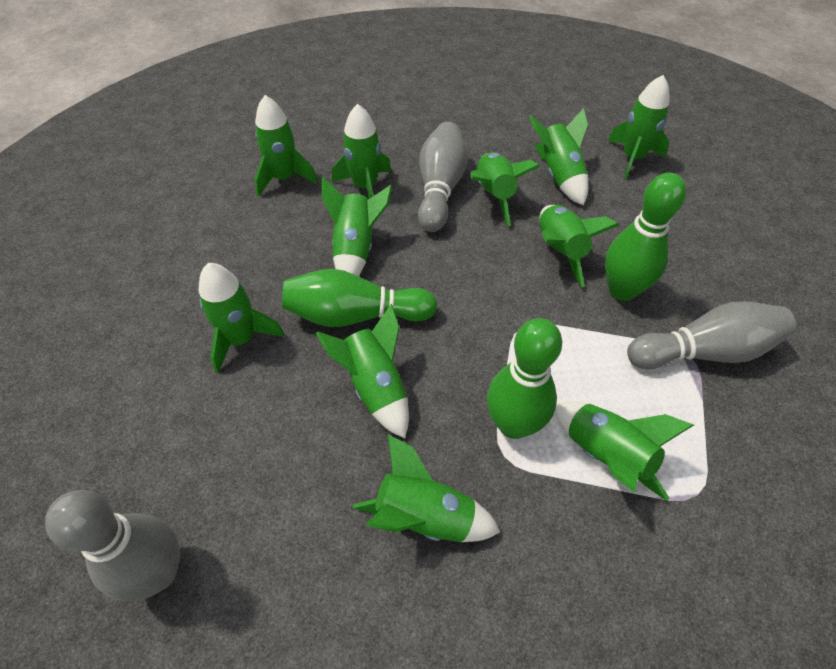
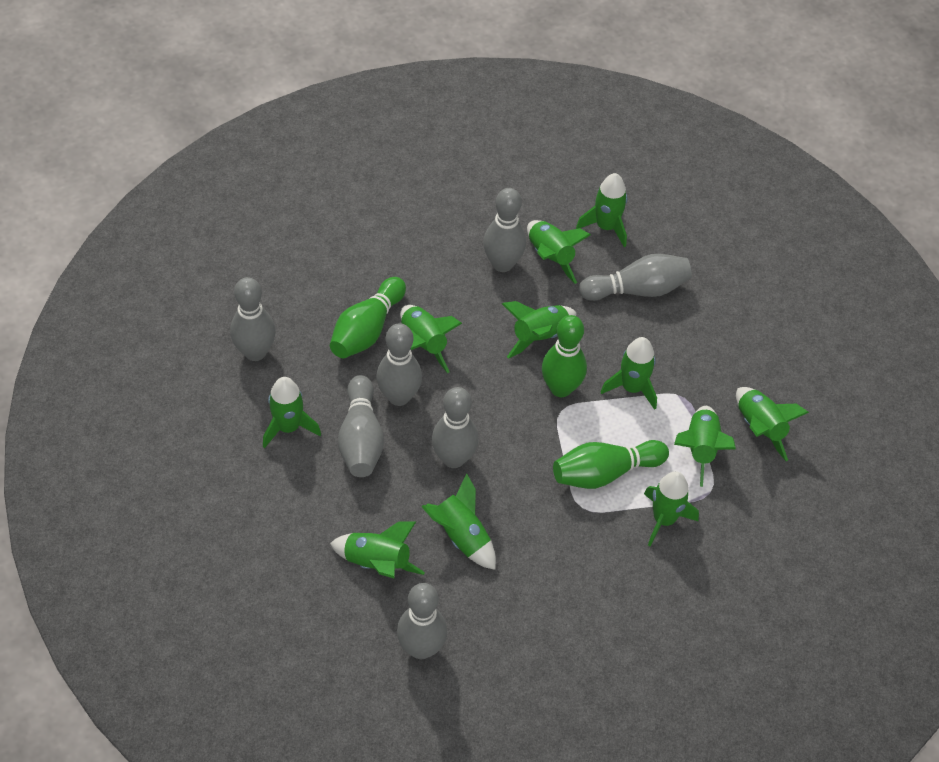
grey bowling pin: 3 -> 7

